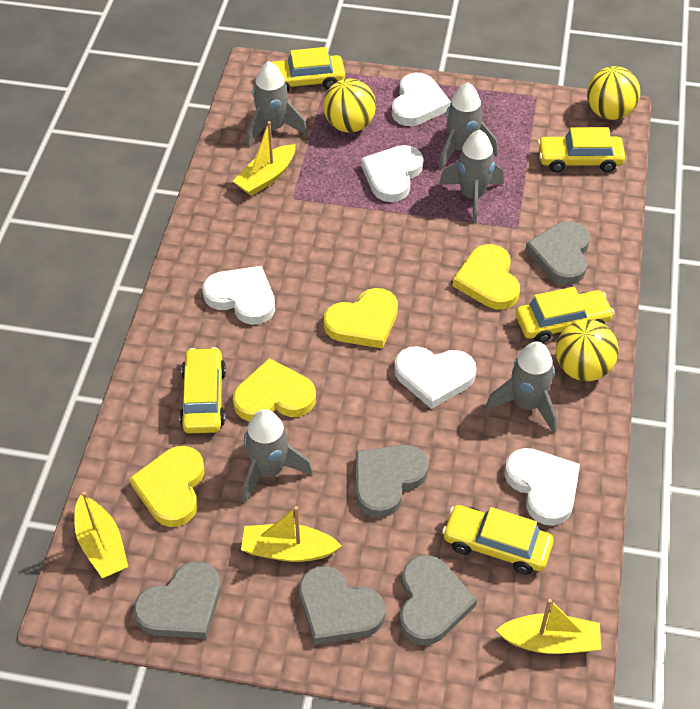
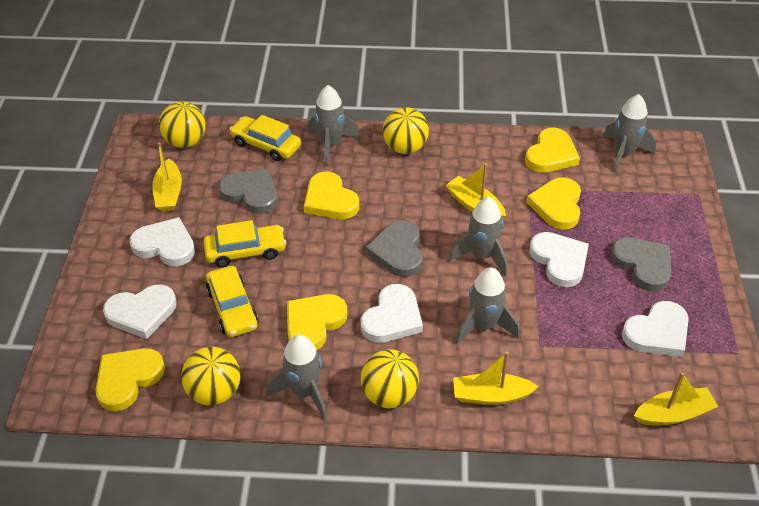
grey heart: 5 -> 3
yellow ball: 3 -> 4
yellow car: 5 -> 3
yellow heart: 4 -> 5

